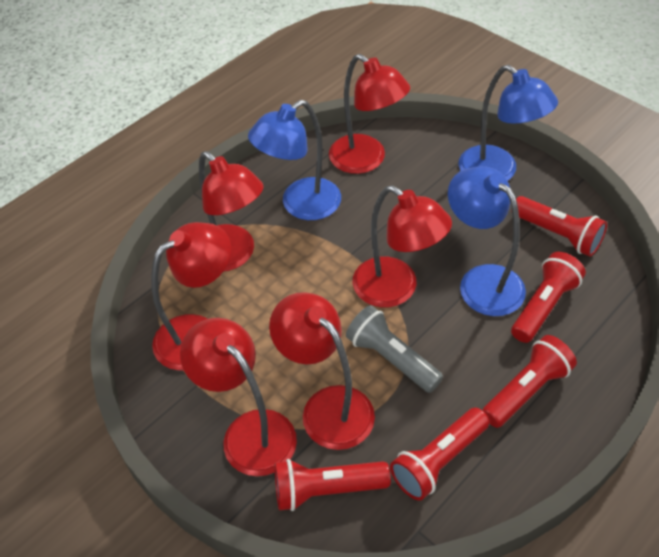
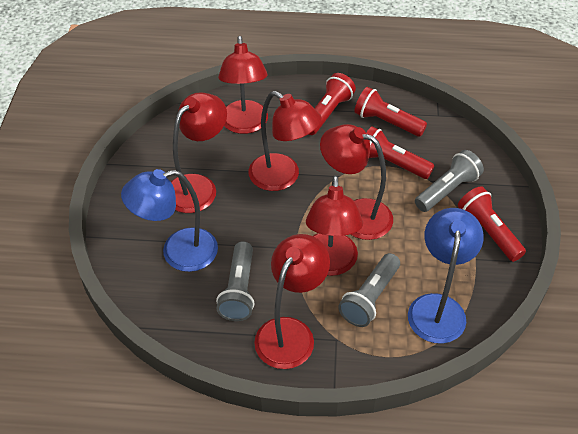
blue lamp: 3 -> 2
grey flashlight: 1 -> 3
red flashlight: 5 -> 4

